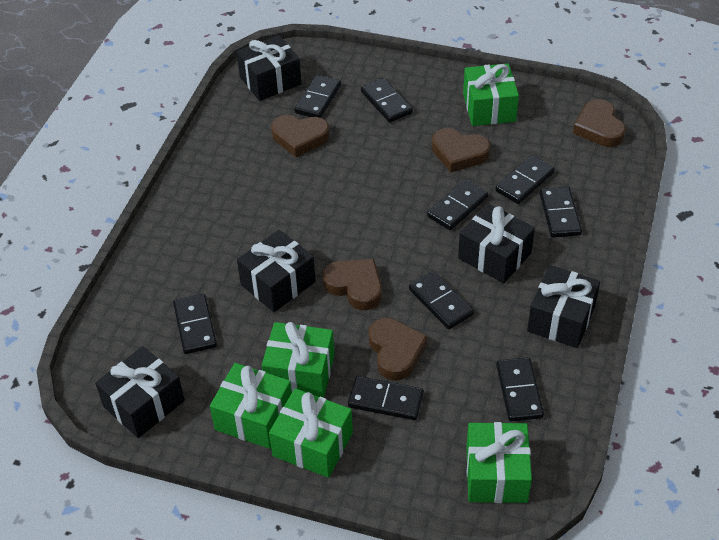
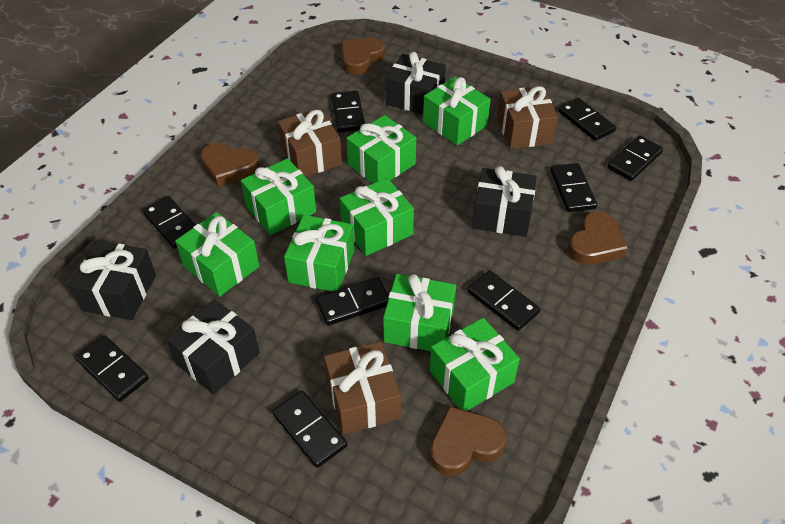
black gift: 5 -> 4
brown gift: 0 -> 3
brown heart: 5 -> 4
green gift: 5 -> 8

